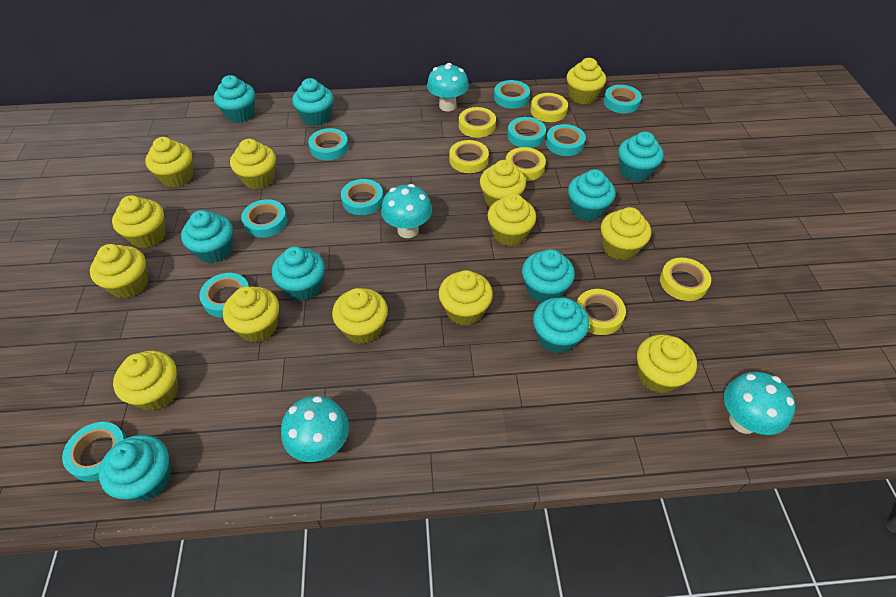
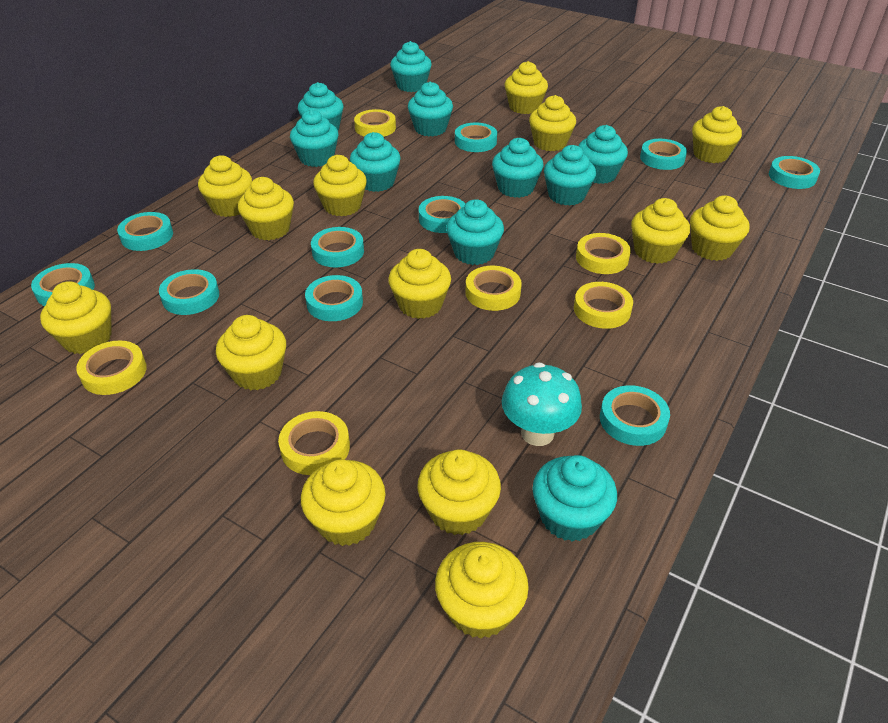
turquoise cupcake: 9 -> 10
turquoise mushroom: 4 -> 1
turquoise tape: 9 -> 10
yellow cupcake: 13 -> 14

